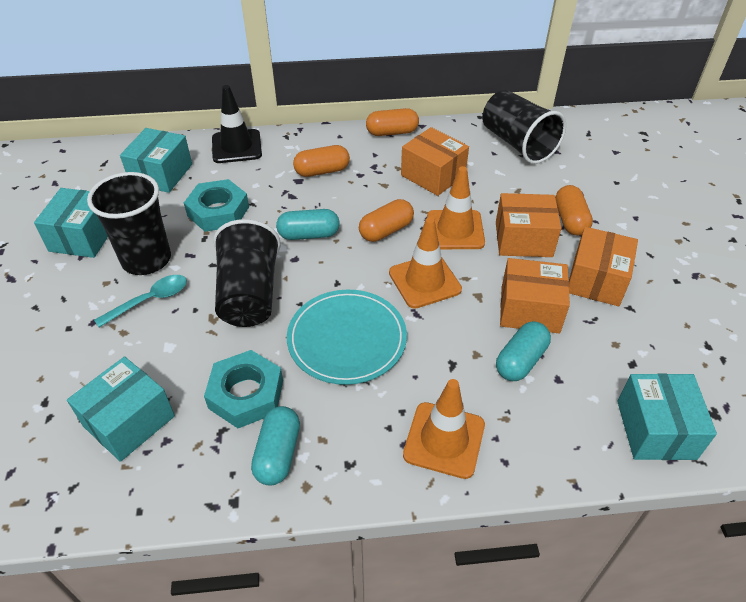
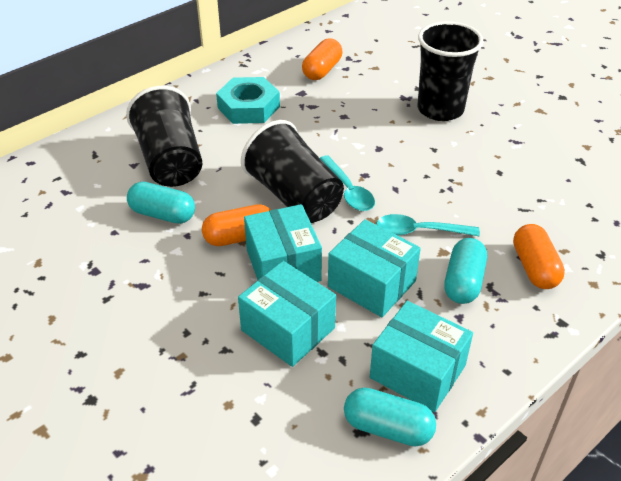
black traffic cone: 1 -> 0
orange box: 4 -> 0
orange capsule: 4 -> 3
orange traffic cone: 3 -> 0
turquoise nut: 2 -> 1
turquoise plate: 1 -> 0
turquoise spoon: 1 -> 2

